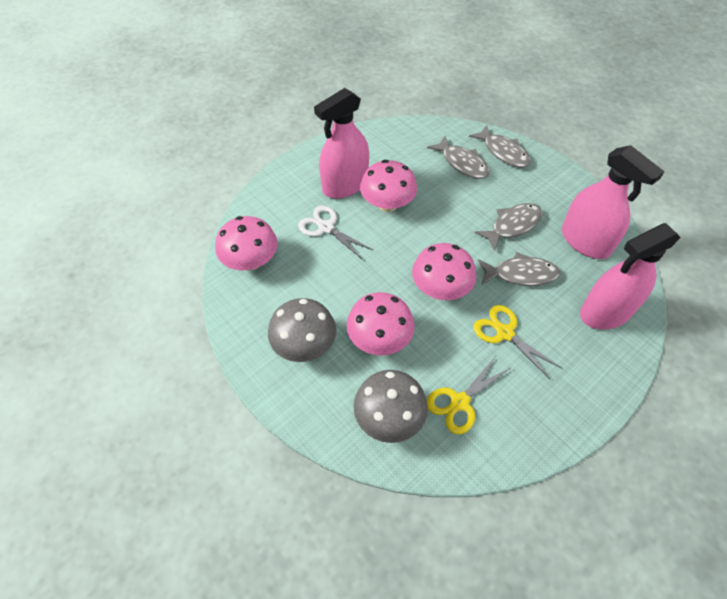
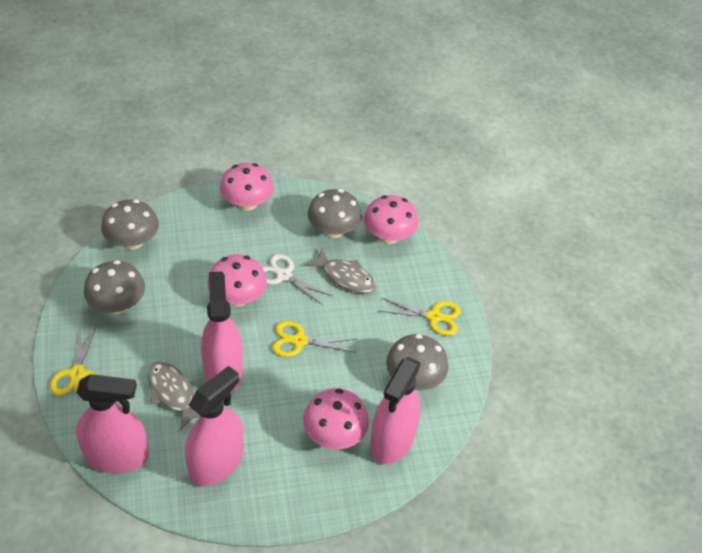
grey fish: 4 -> 2
grey mushroom: 2 -> 4
pink spray bottle: 3 -> 4
yellow scissors: 2 -> 3

